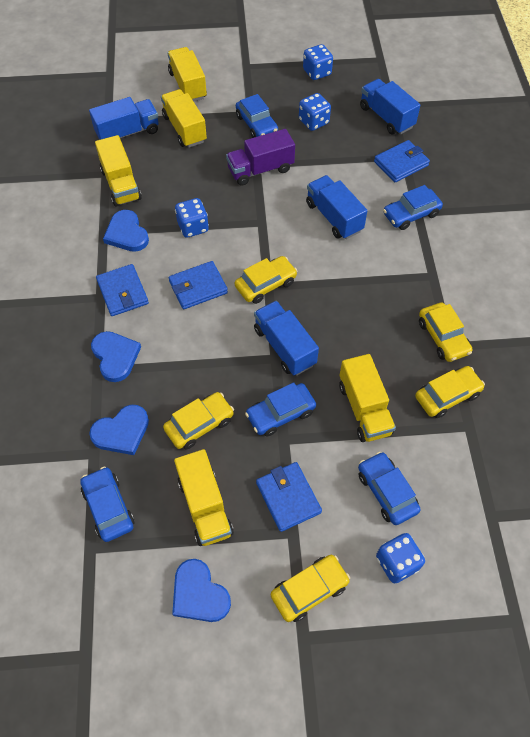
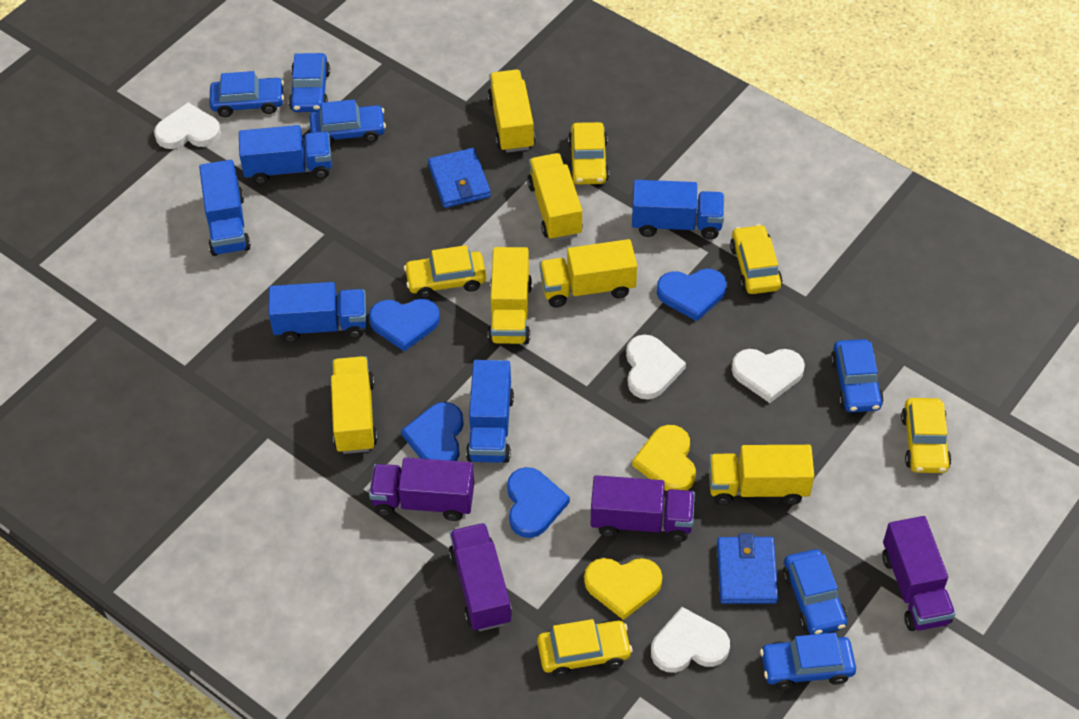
blue car: 5 -> 6
blue dice: 4 -> 0
blue truck: 4 -> 5
blue wallet: 4 -> 2
purple truck: 1 -> 4
white heart: 0 -> 4
yellow heart: 0 -> 2
yellow truck: 5 -> 6

